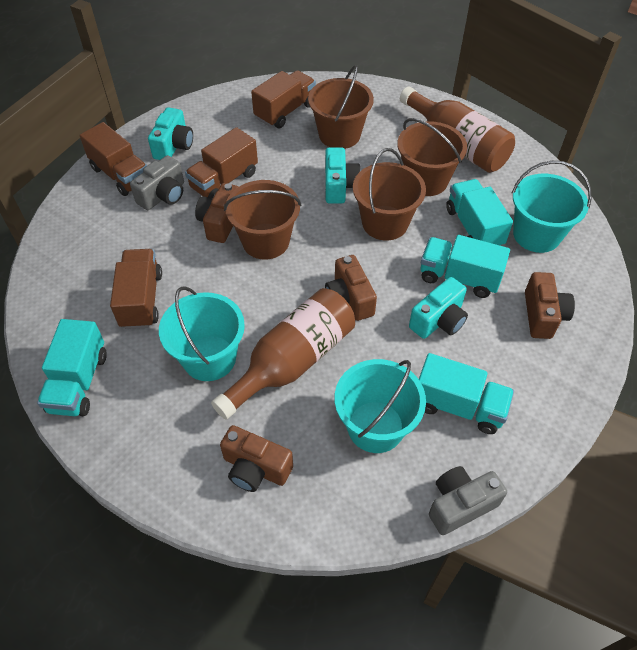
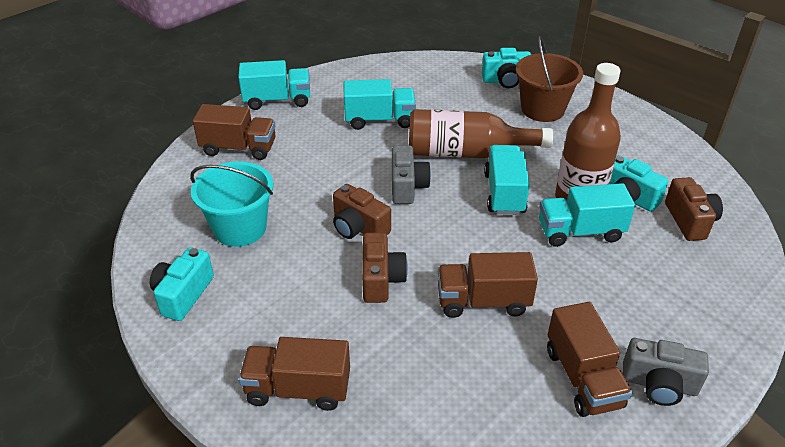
brown bucket: 4 -> 1
brown camera: 4 -> 3
turquoise bucket: 3 -> 1

